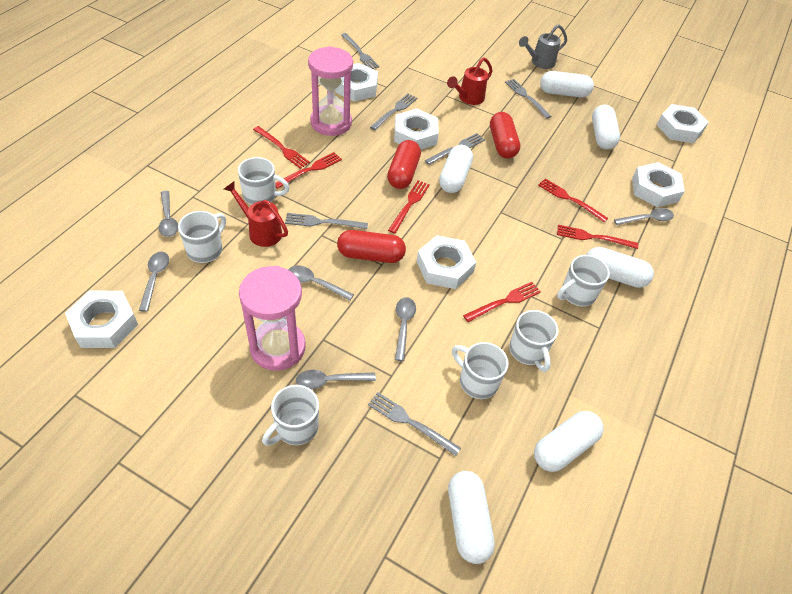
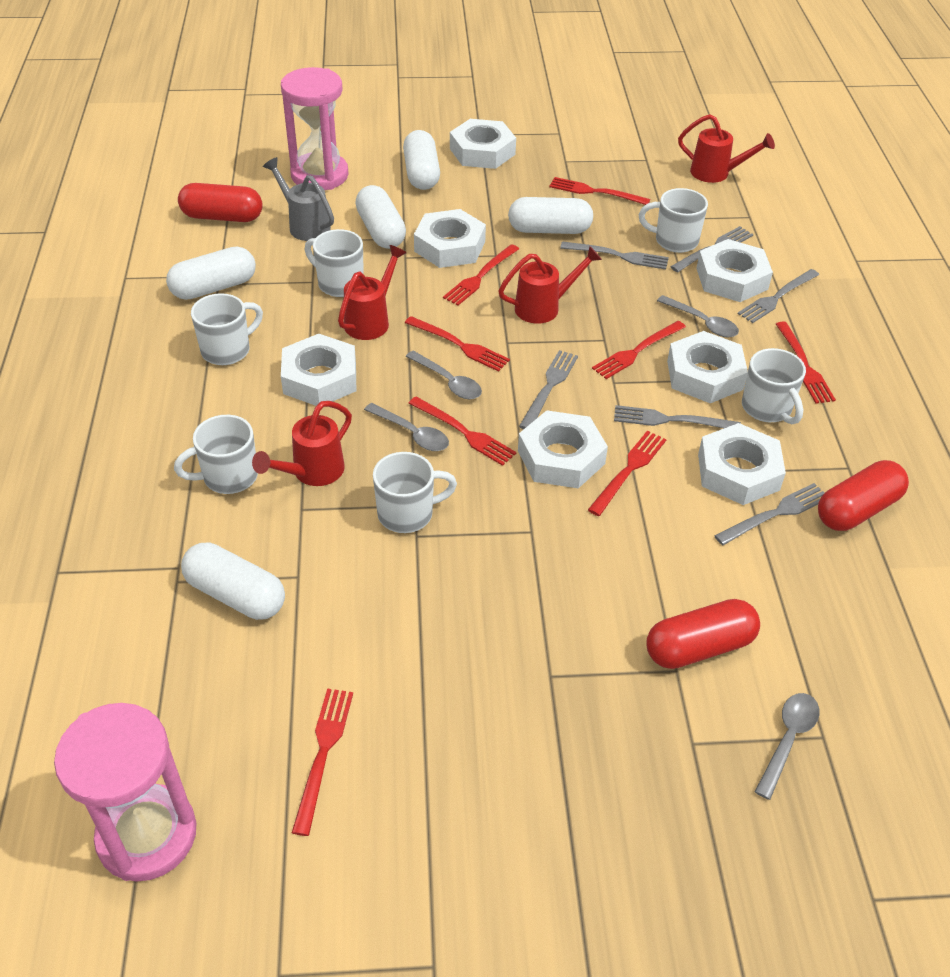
grey spoon: 6 -> 4
red fork: 6 -> 8
red watering can: 2 -> 4
white capsule: 6 -> 5
white nut: 6 -> 7

